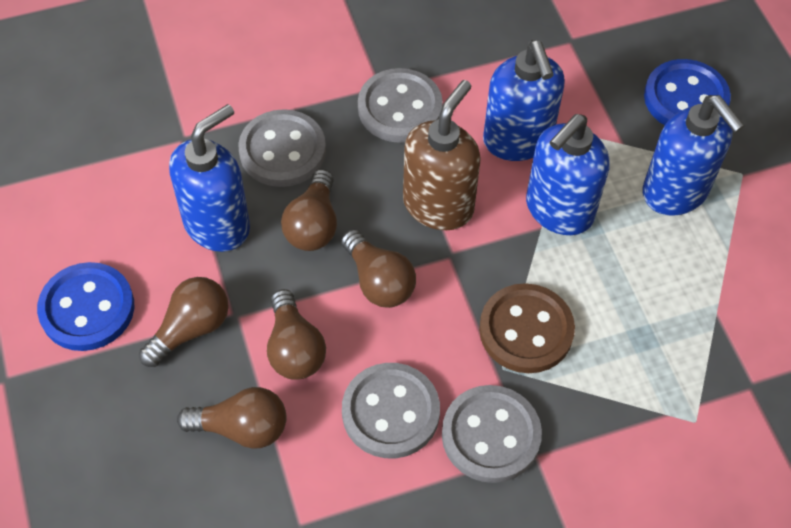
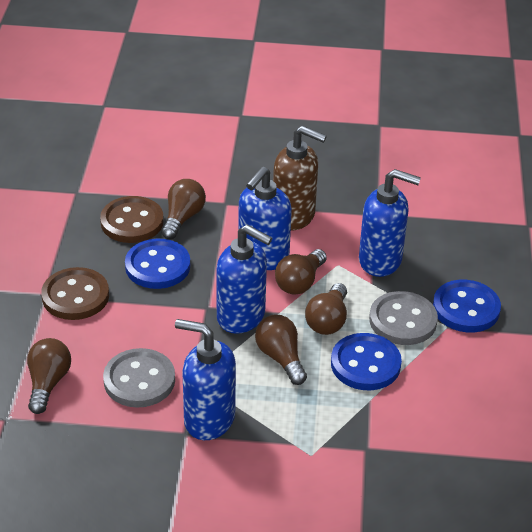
blue button: 2 -> 3
brown button: 1 -> 2
grey button: 4 -> 2

